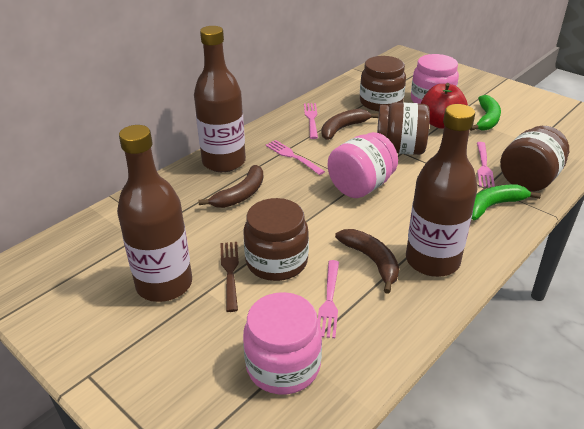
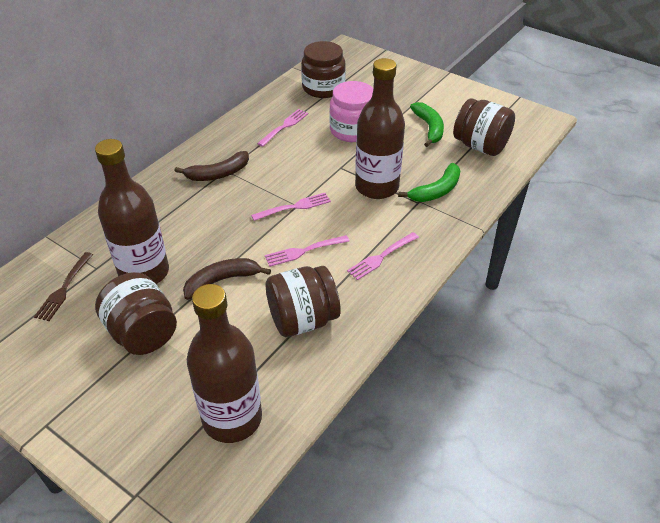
brown banana: 3 -> 2
pink jar: 3 -> 1
red apple: 1 -> 0

